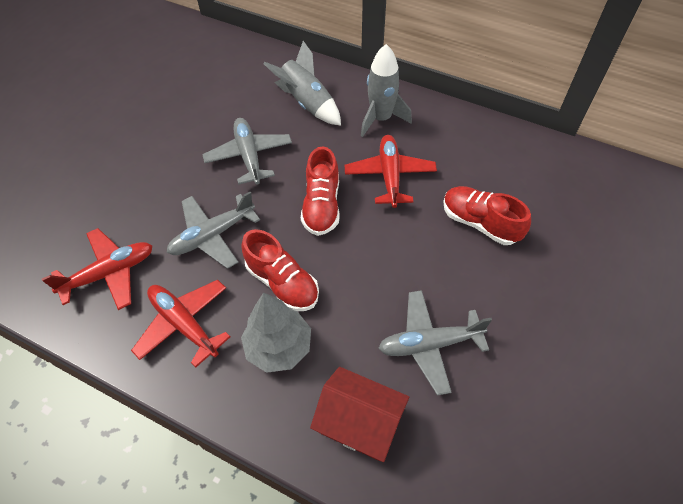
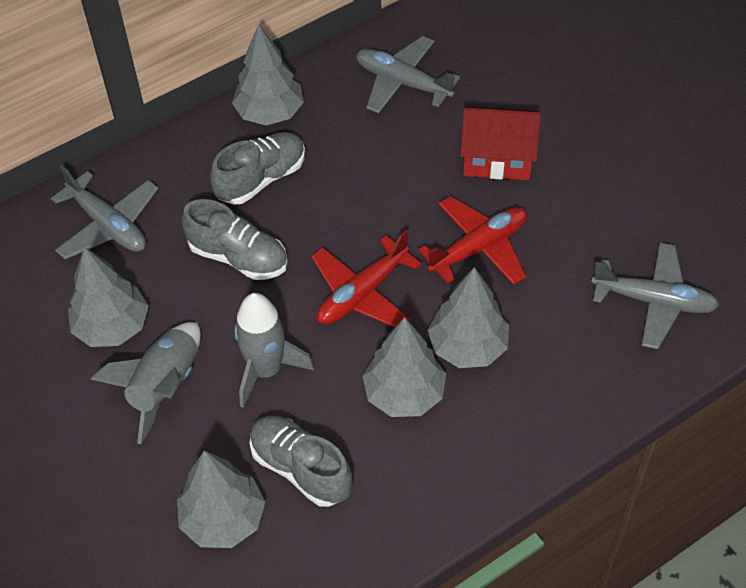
grey shoe: 0 -> 3
grey tree: 1 -> 5
red plane: 3 -> 2
red shoe: 3 -> 0

